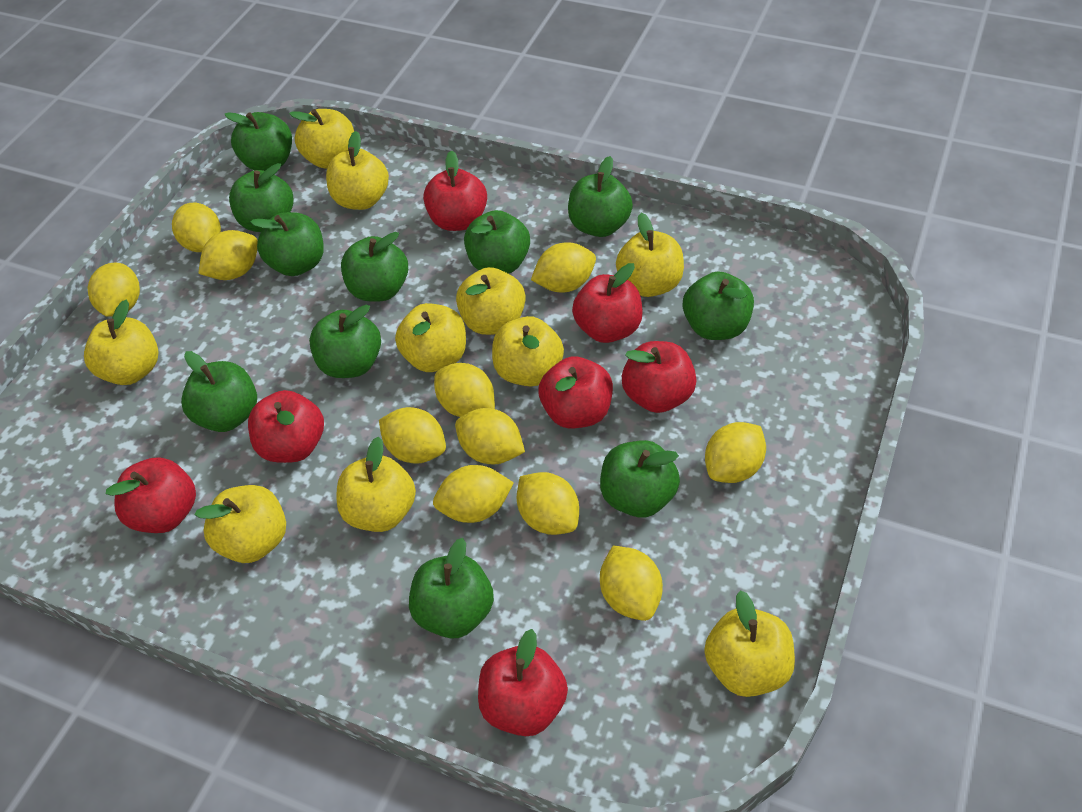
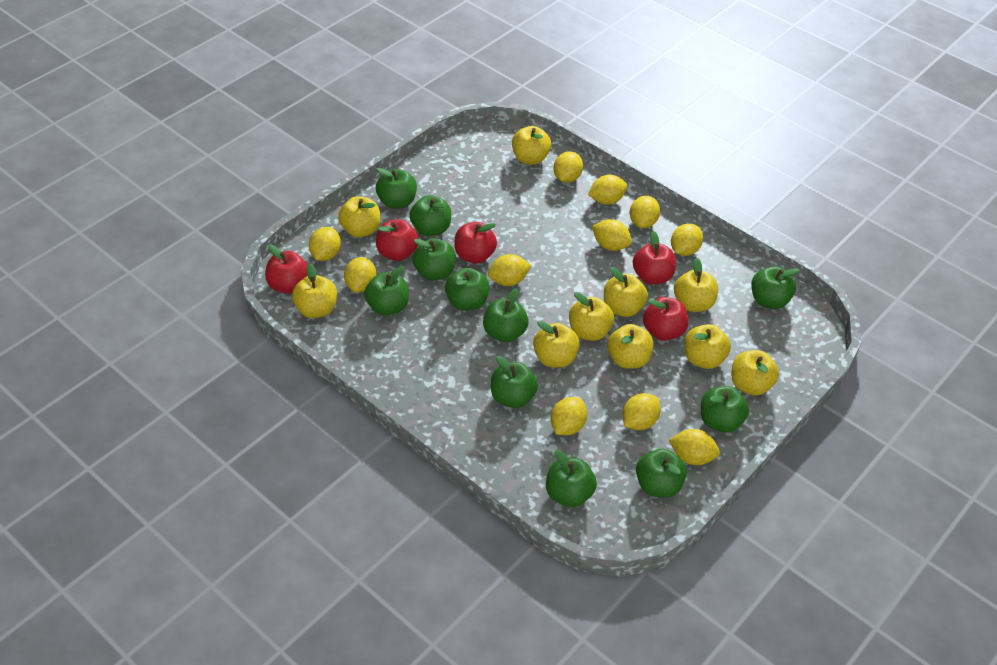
red apple: 7 -> 5

